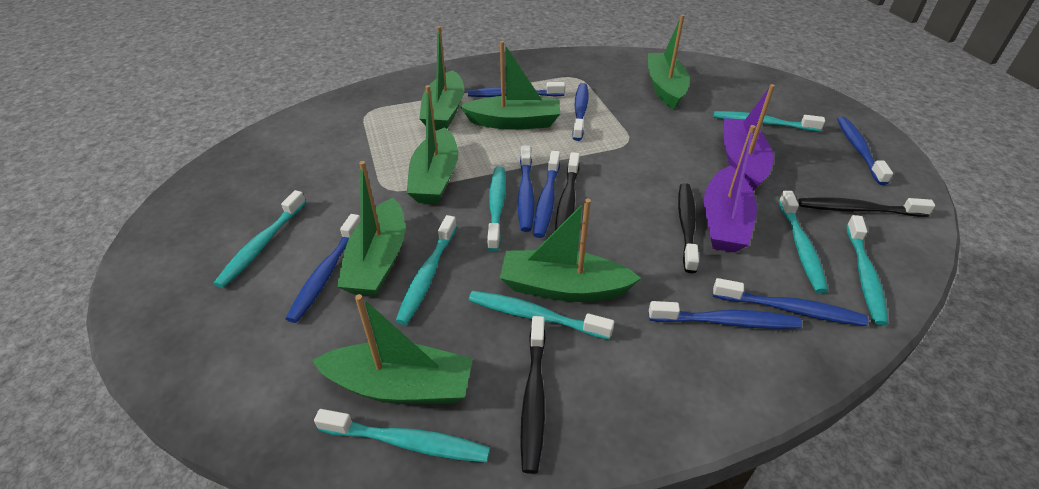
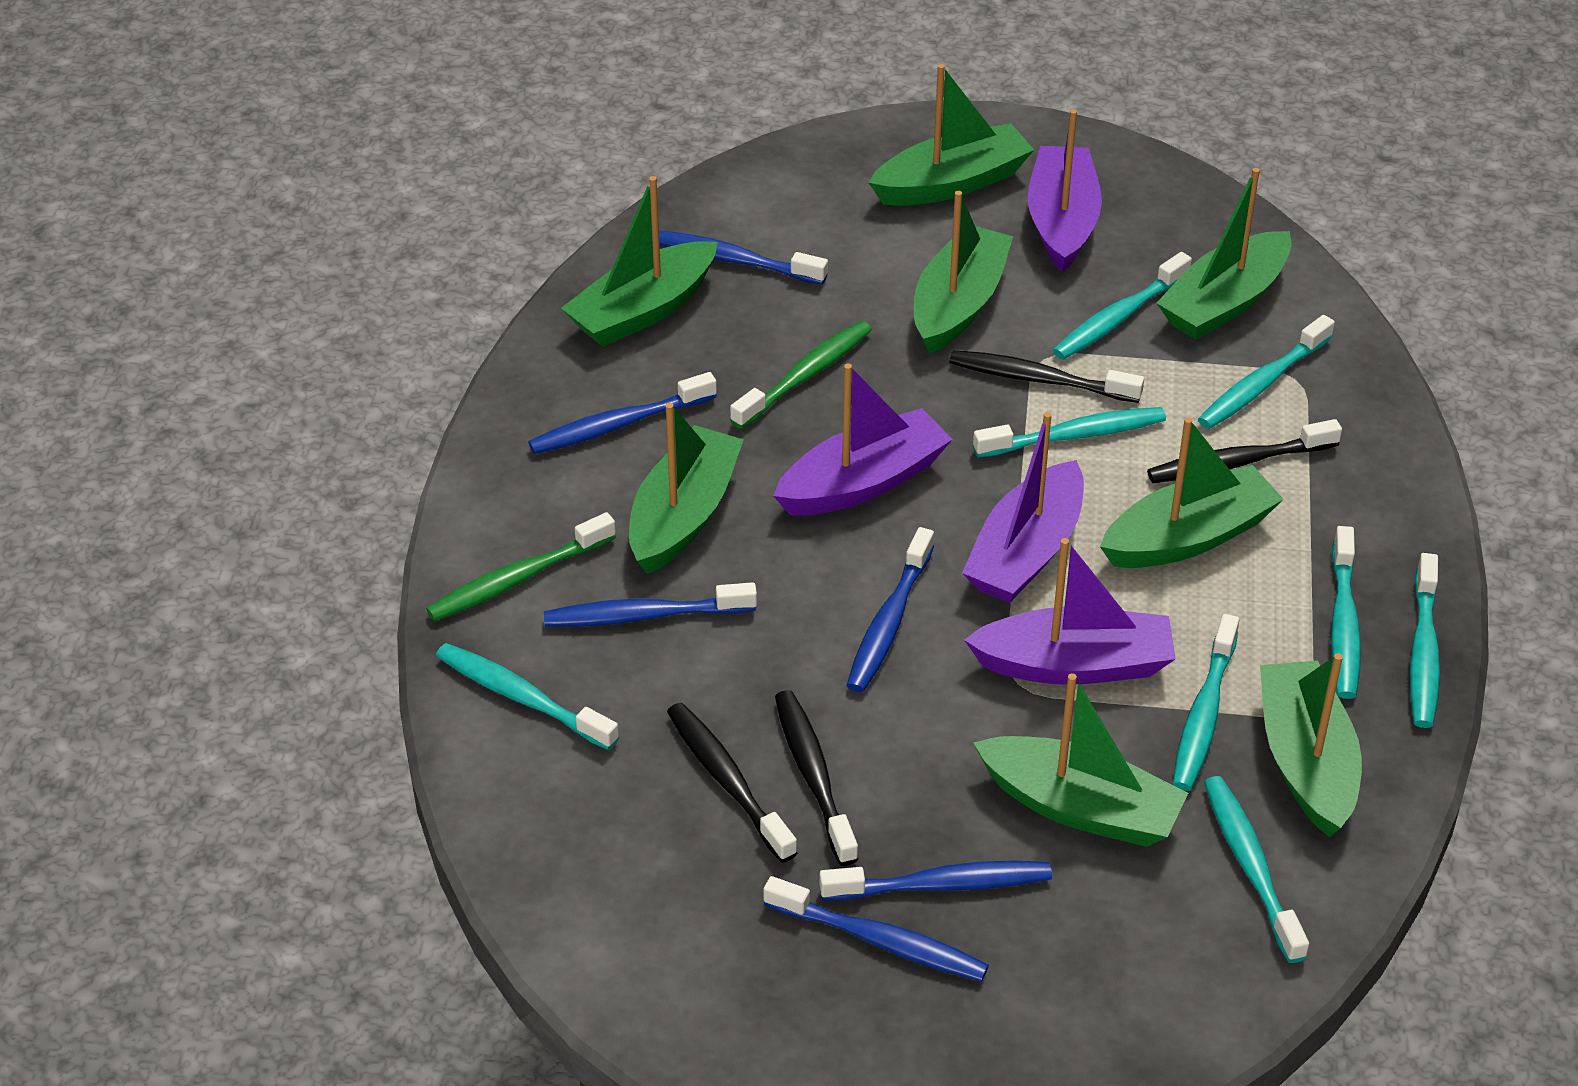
blue toothbrush: 8 -> 6
green boat: 7 -> 8
green toothbrush: 0 -> 2
purple boat: 2 -> 4

